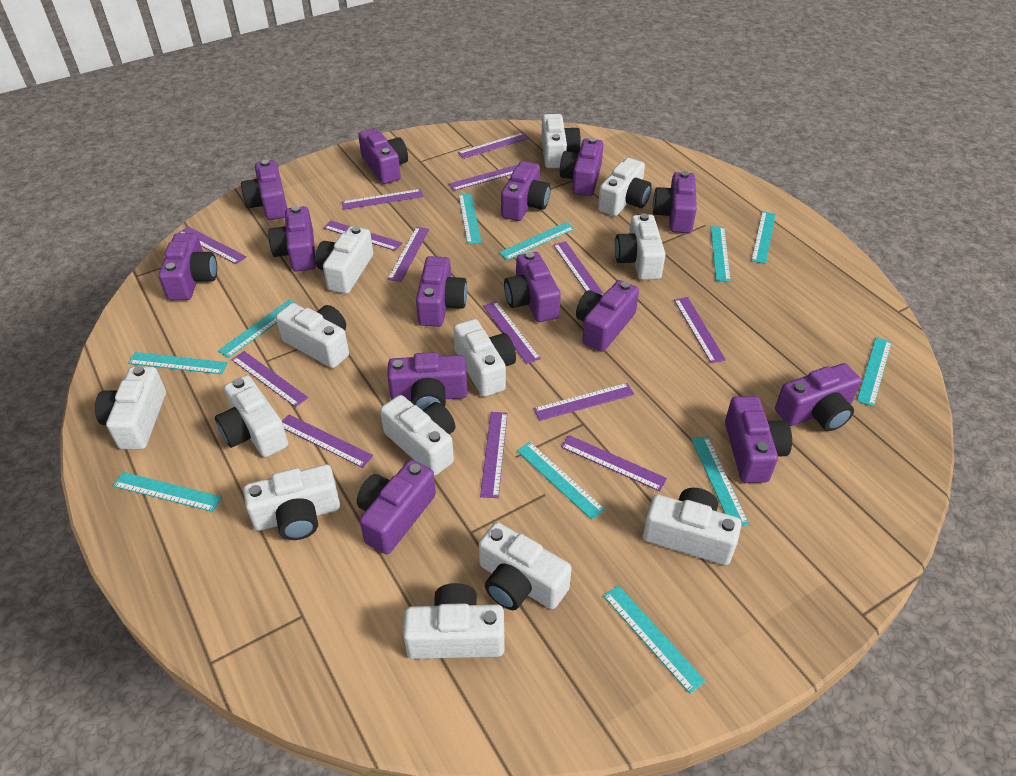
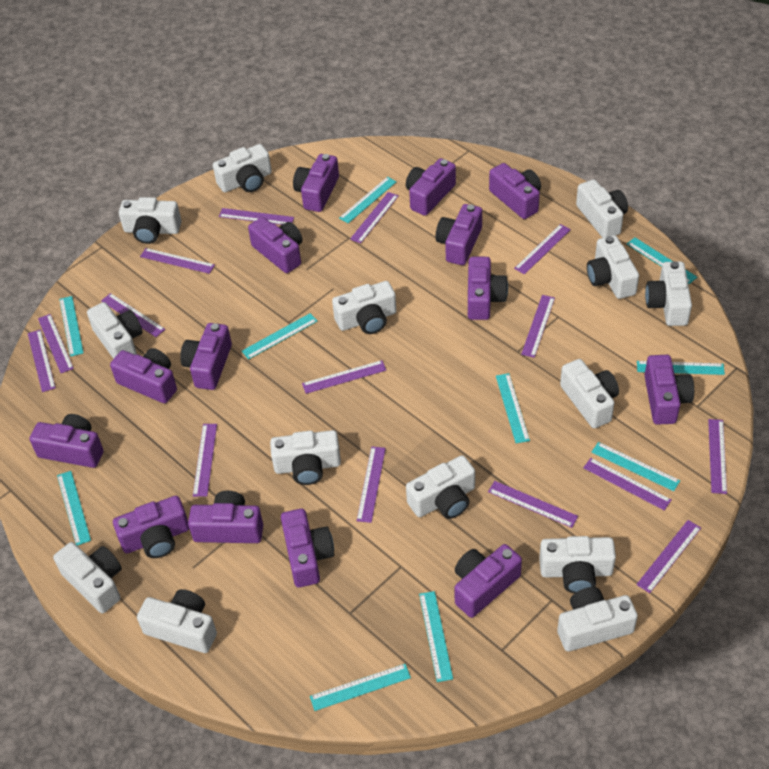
purple ruler: 14 -> 15
turquoise ruler: 11 -> 10
white camera: 13 -> 14

